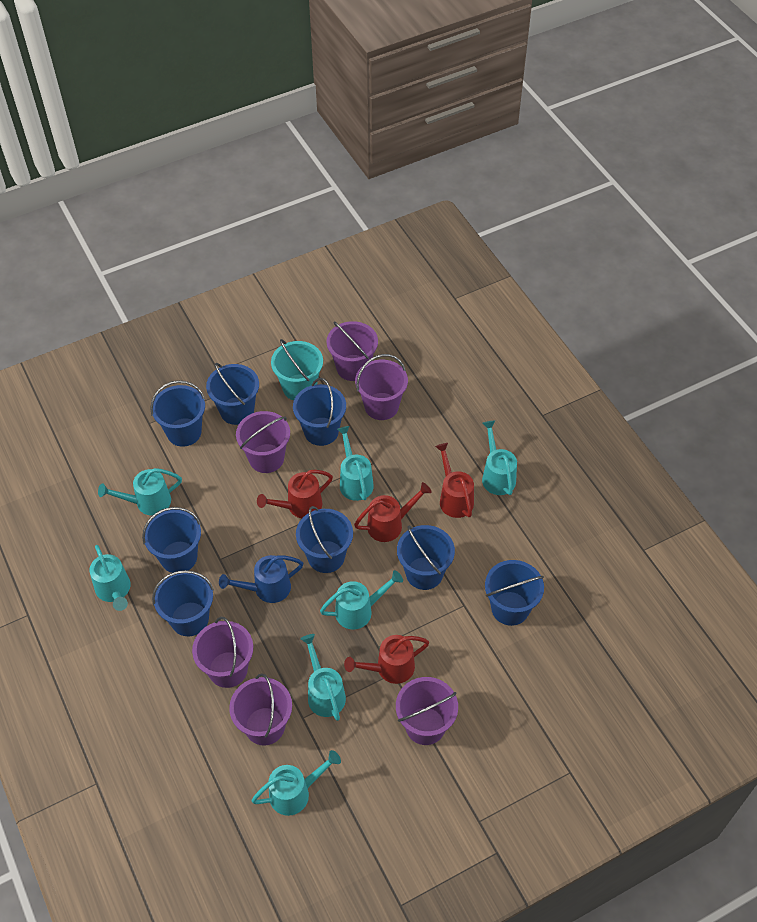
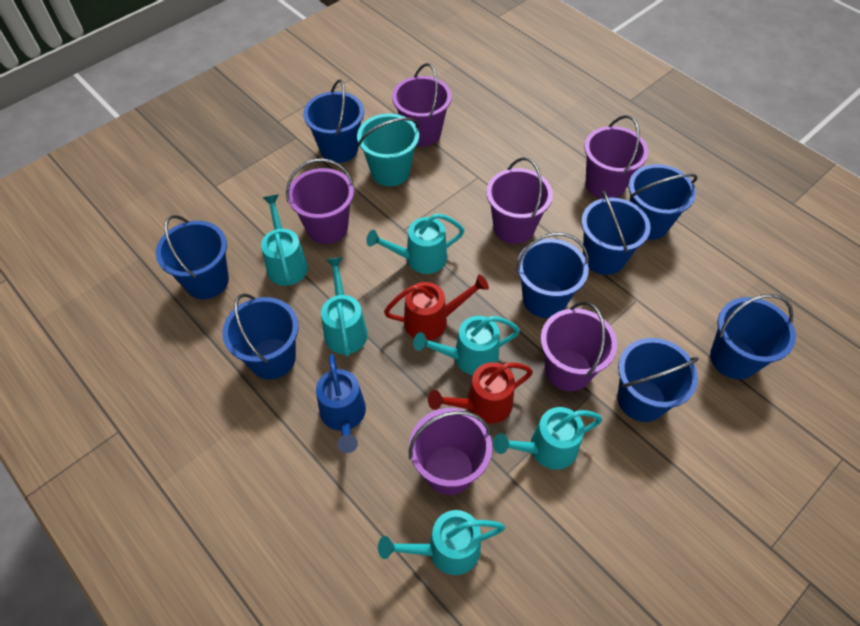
red watering can: 4 -> 2
turquoise watering can: 7 -> 6

